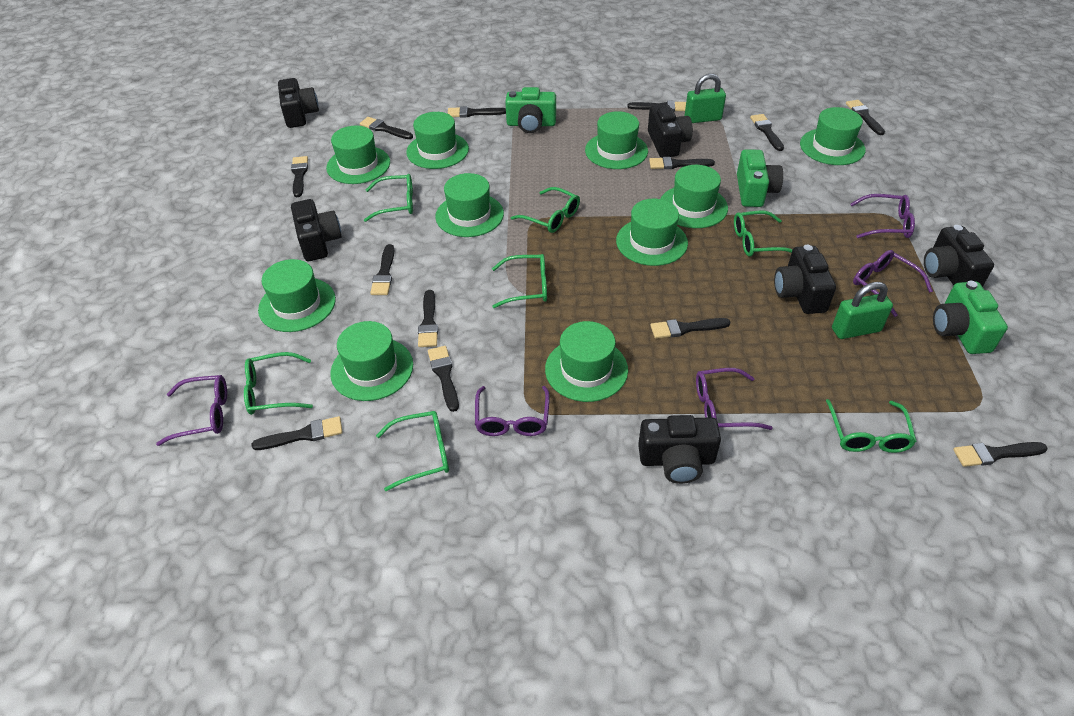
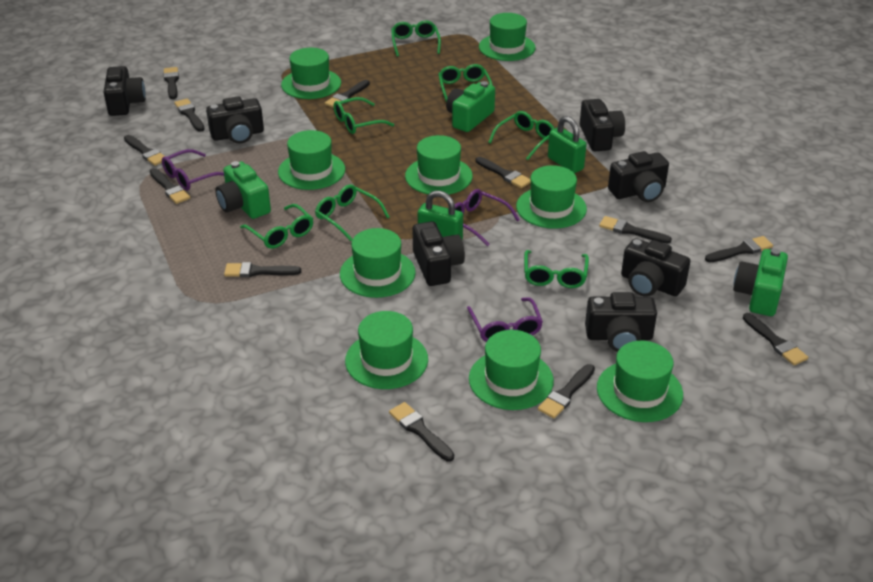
black brush: 13 -> 12
black camera: 6 -> 7
green hat: 10 -> 9
purple glasses: 5 -> 3

